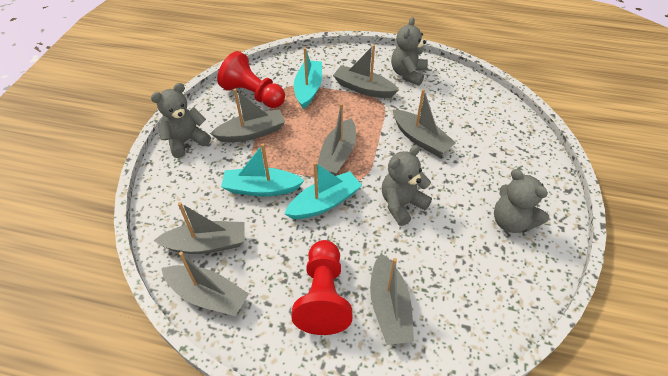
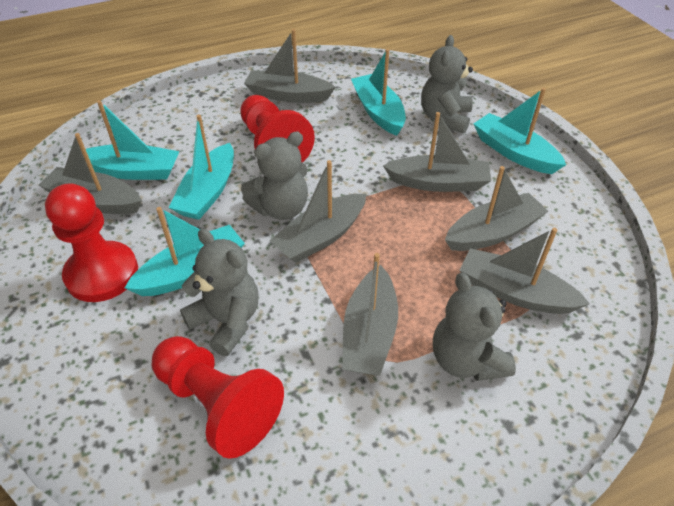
red pawn: 2 -> 3
turquoise boat: 3 -> 5

